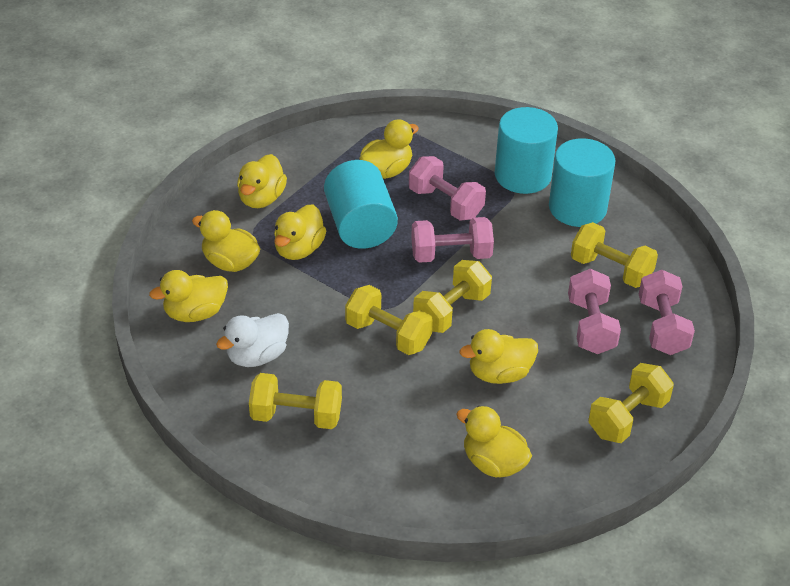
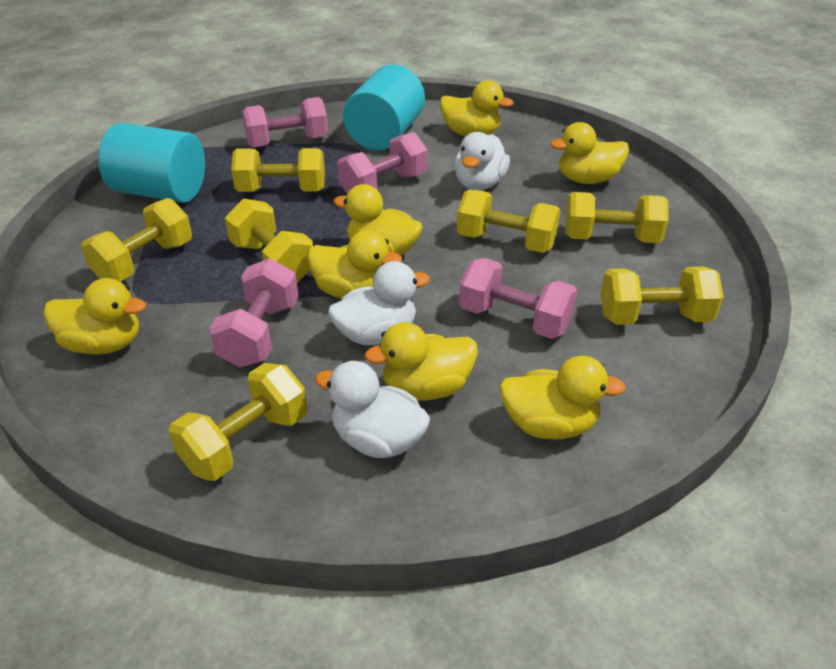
turquoise cylinder: 3 -> 2
white duck: 1 -> 3
yellow dumbbell: 5 -> 7

